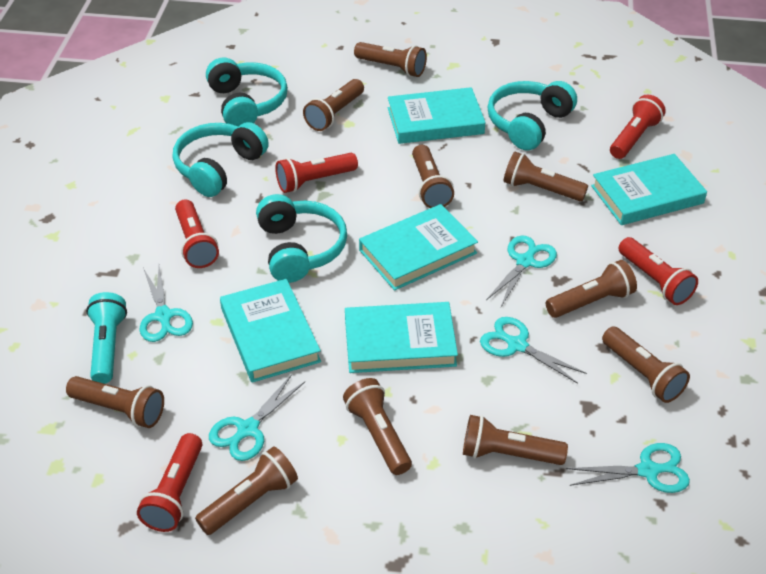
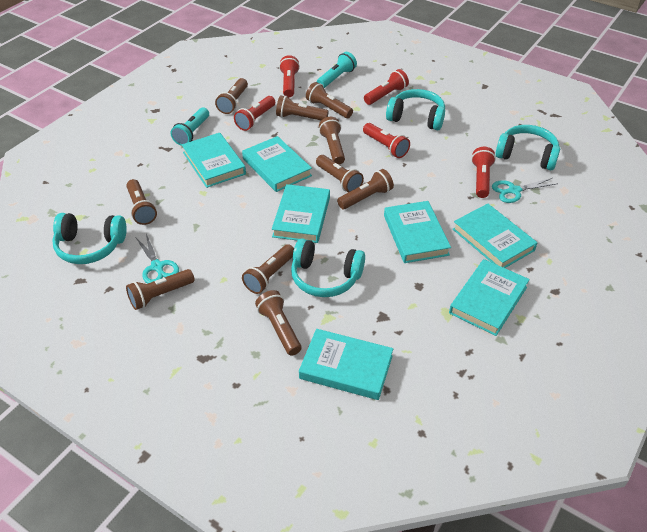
turquoise book: 5 -> 7
turquoise flashlight: 1 -> 2
turquoise scissors: 5 -> 2

